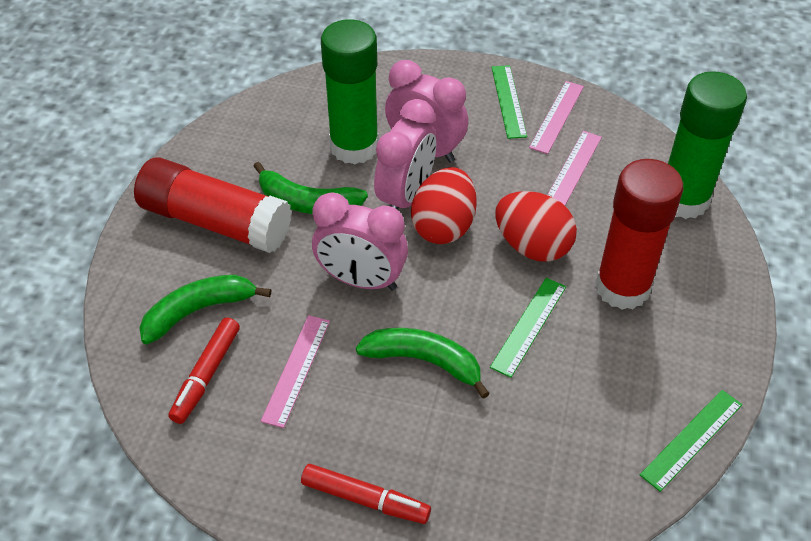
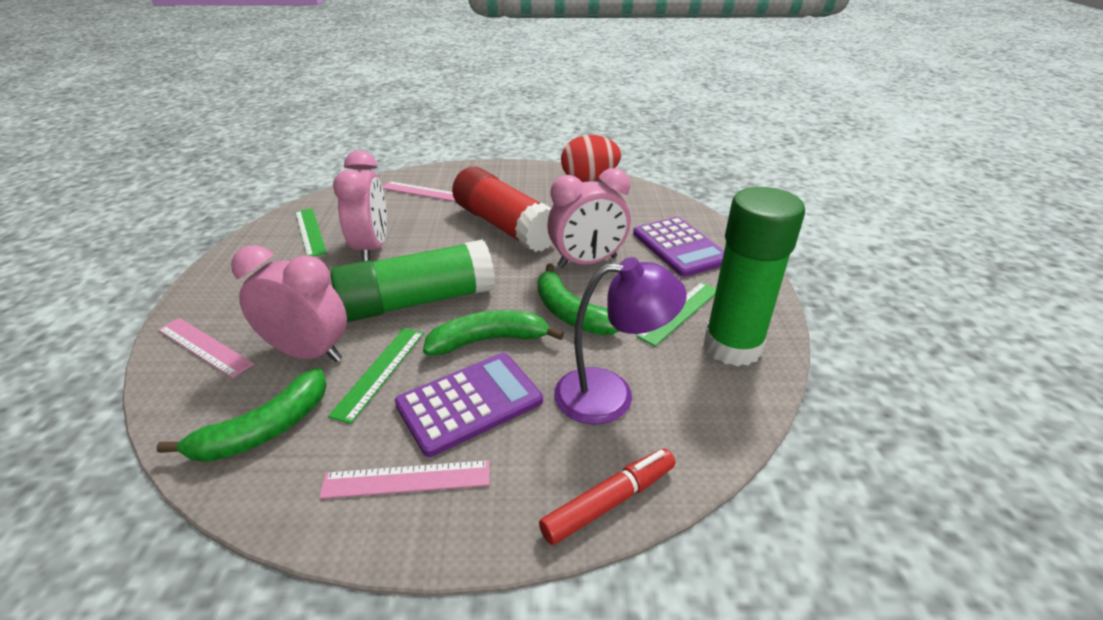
purple calculator: 0 -> 2
purple lamp: 0 -> 1
red egg: 2 -> 1
red glue stick: 2 -> 1
red marker: 2 -> 1

